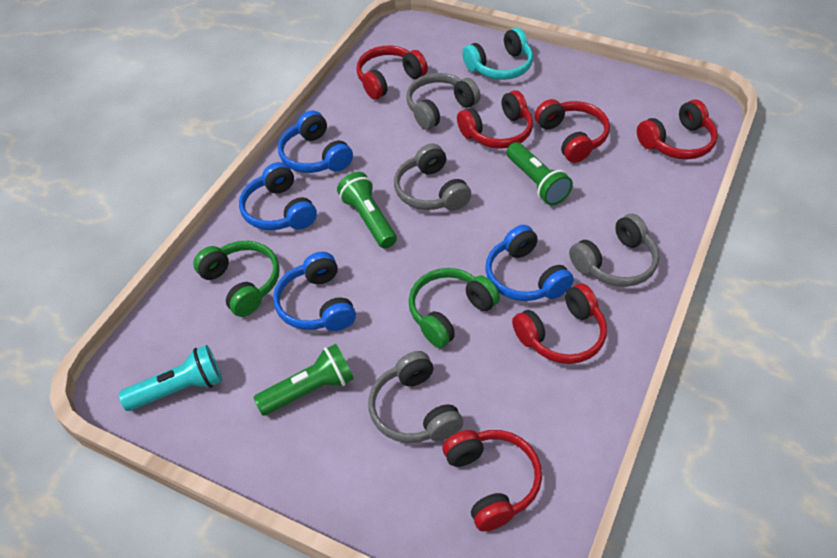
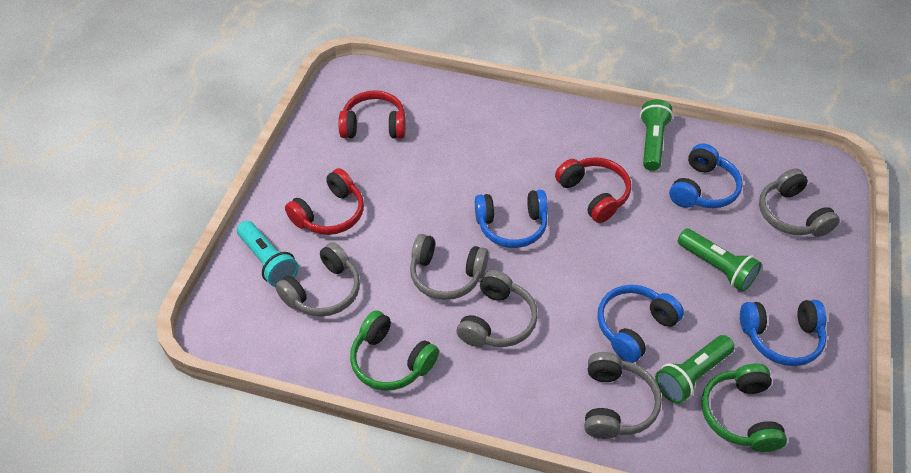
grey headphones: 4 -> 5
red headphones: 6 -> 3
turquoise headphones: 1 -> 0

